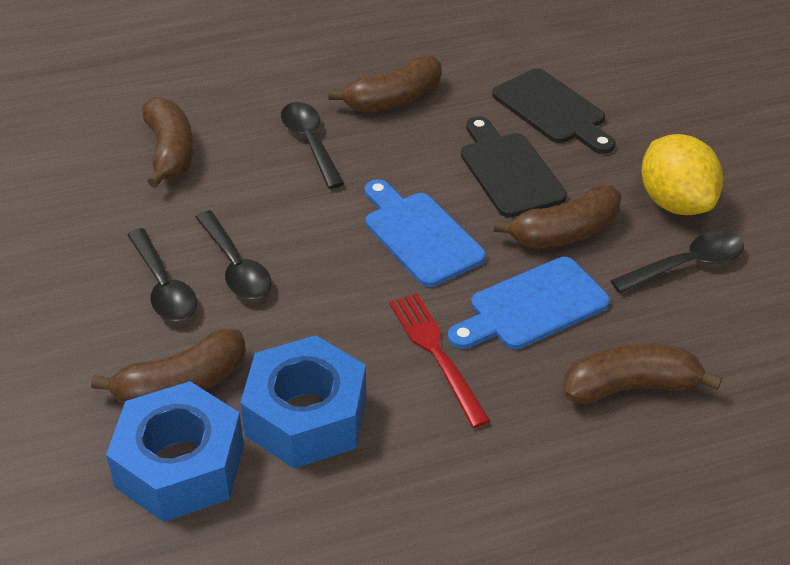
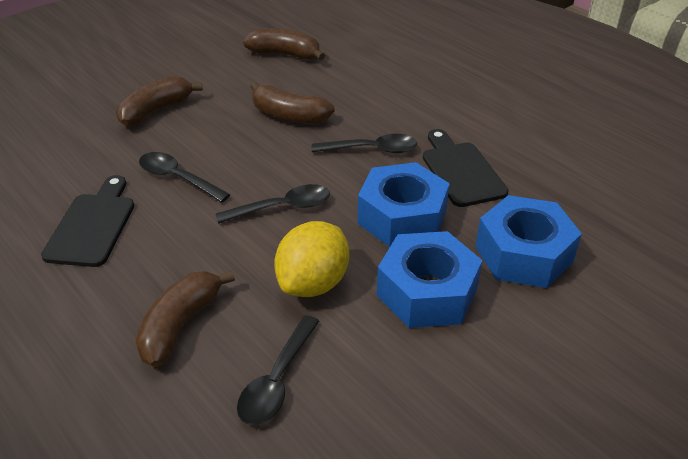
blue cutting board: 2 -> 0
blue nut: 2 -> 3
brown banana: 5 -> 4
red fork: 1 -> 0

